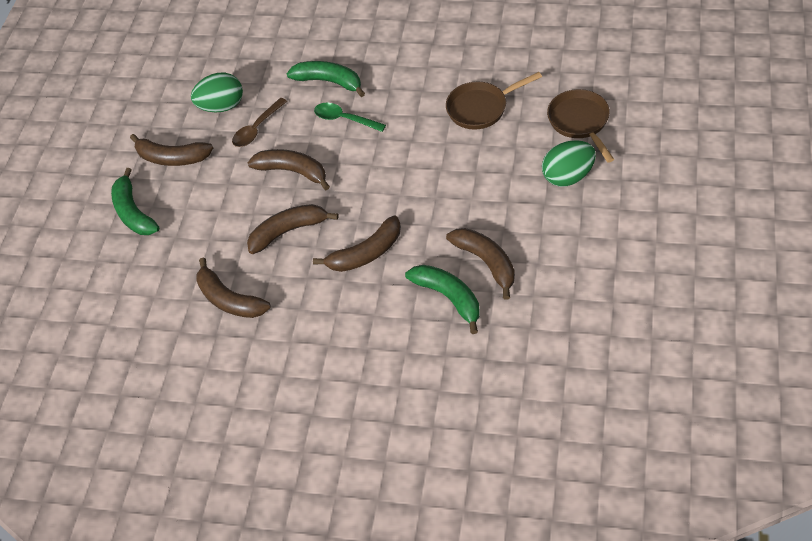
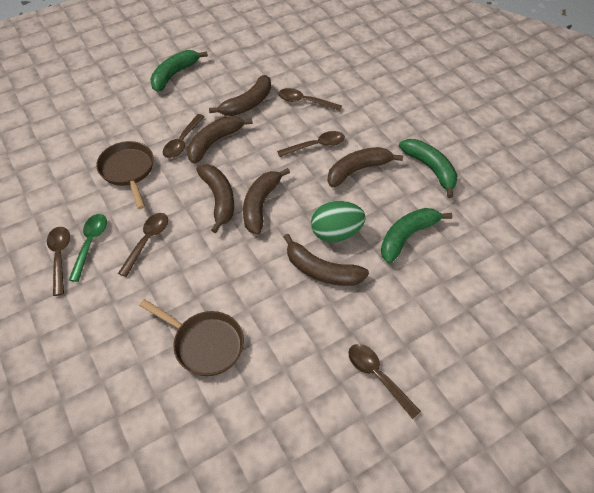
brown spoon: 1 -> 6
green egg: 2 -> 1

